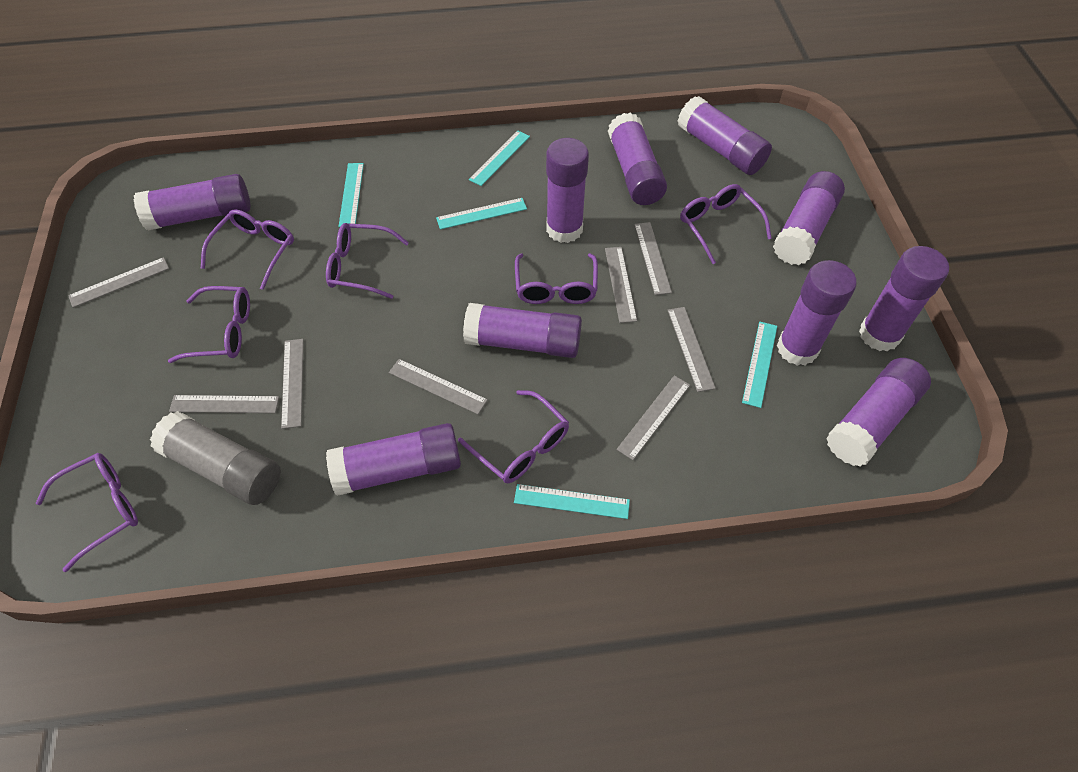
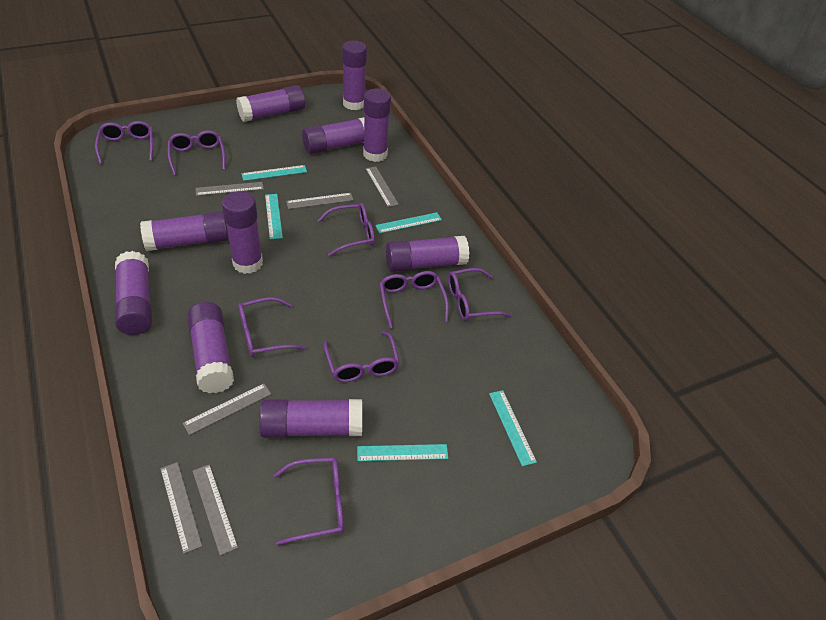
grey glue stick: 1 -> 0
grey ruler: 8 -> 6
purple glasses: 7 -> 8

